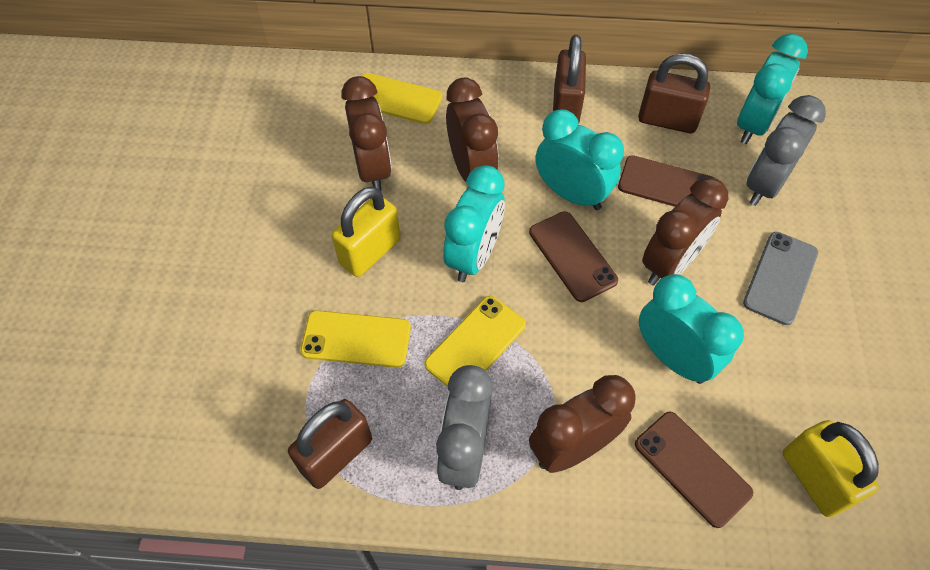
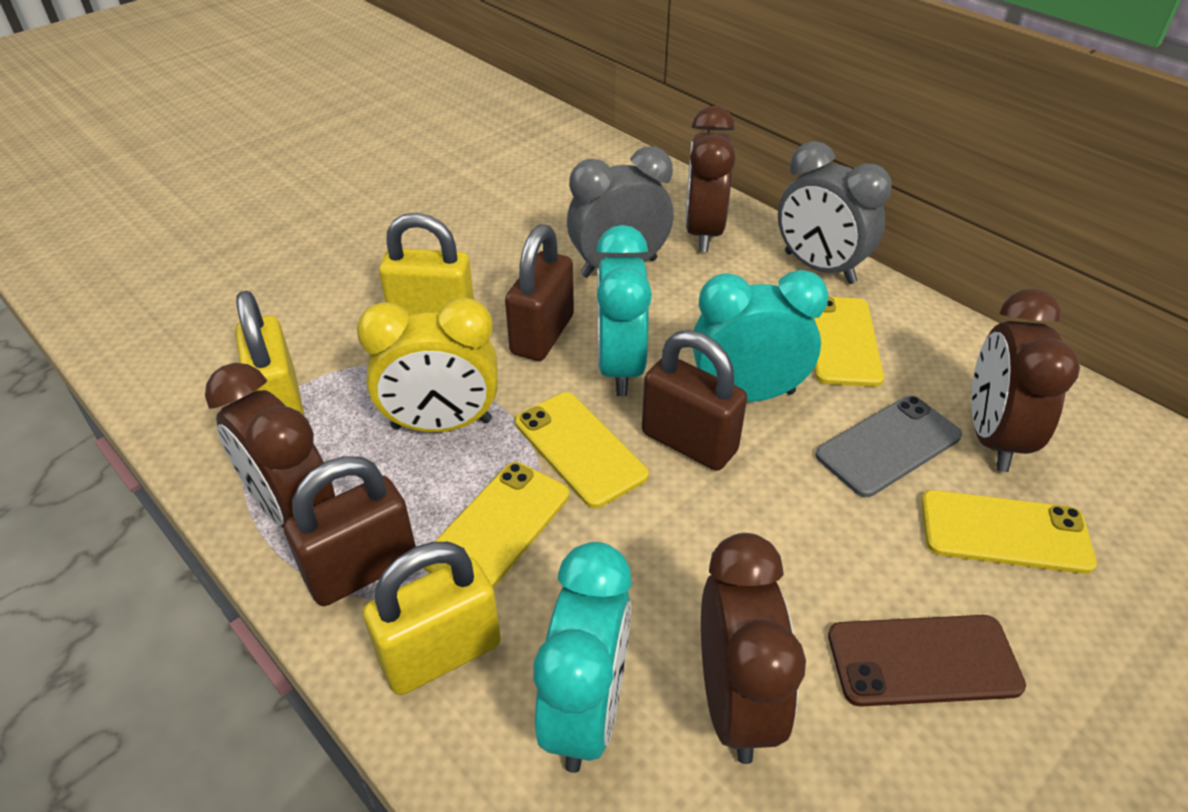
brown phone: 3 -> 1
turquoise clock: 4 -> 3
yellow clock: 0 -> 1
yellow padlock: 2 -> 3
yellow phone: 3 -> 4

